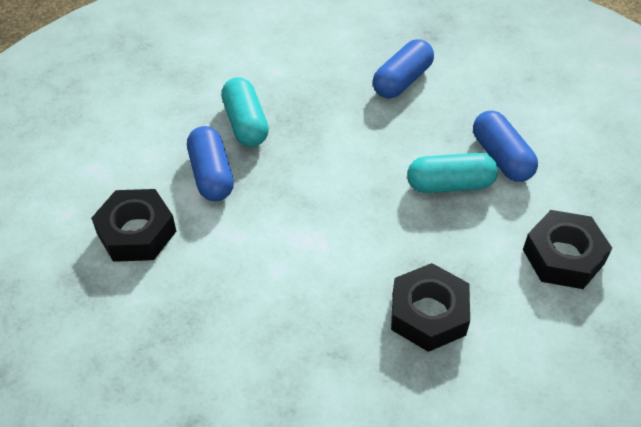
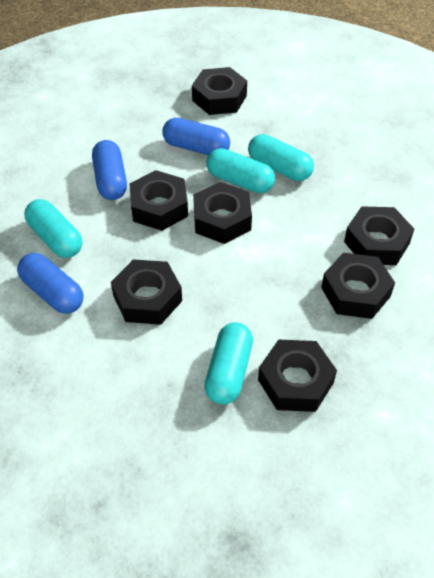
black nut: 3 -> 7
turquoise capsule: 2 -> 4

